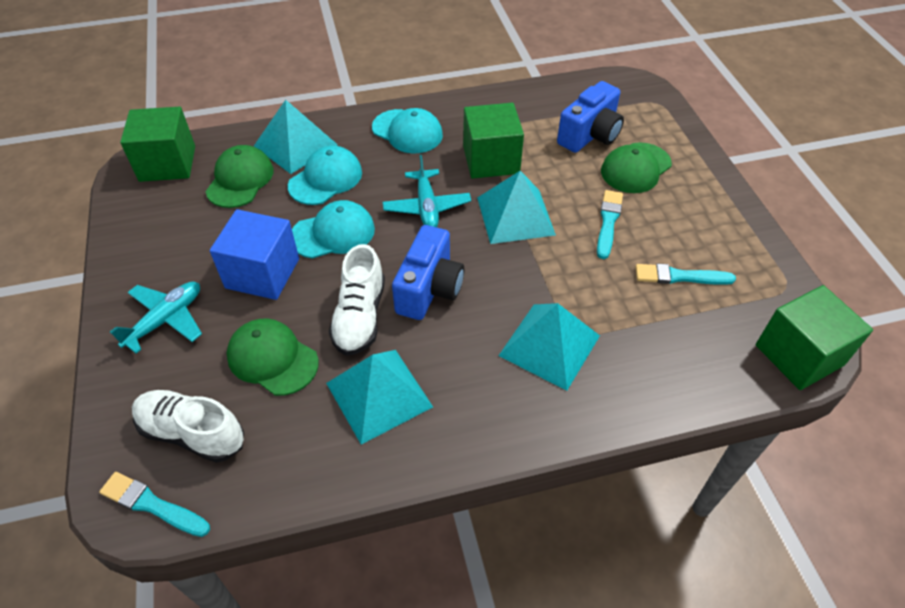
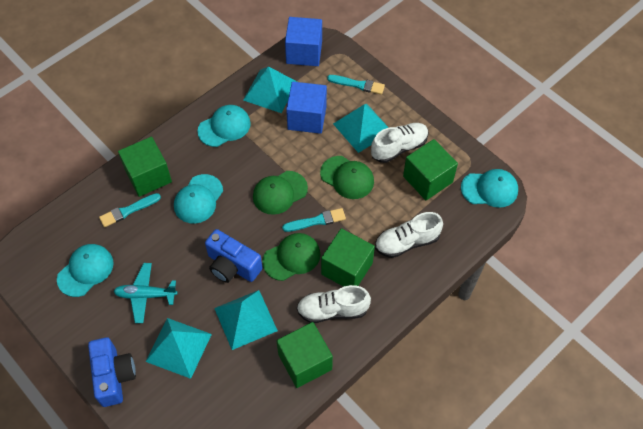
blue cube: 1 -> 2
green cube: 3 -> 4
turquoise cap: 3 -> 4
turquoise plane: 2 -> 1
white shoe: 2 -> 3

